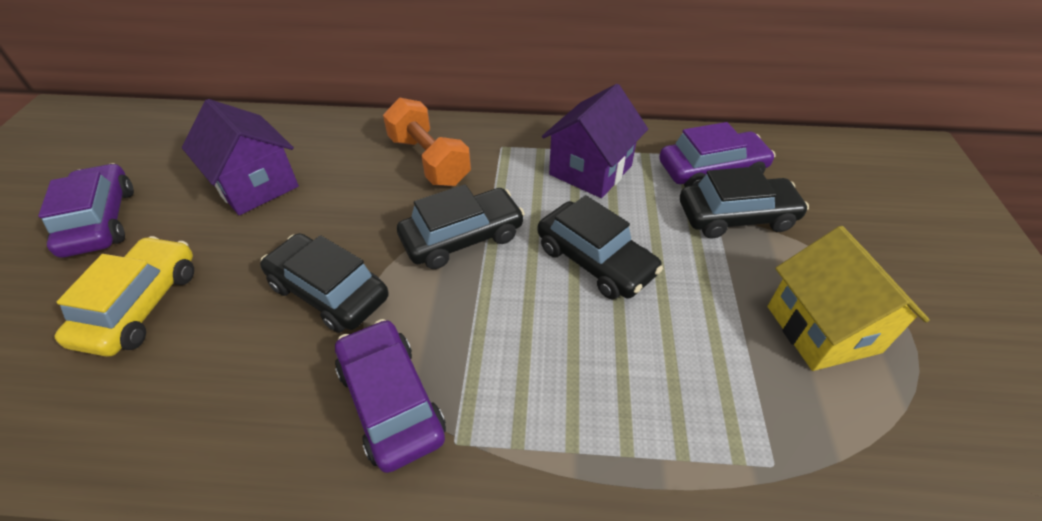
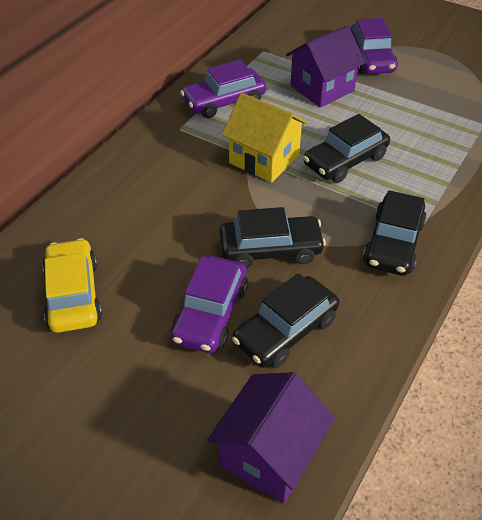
orange dumbbell: 1 -> 0

